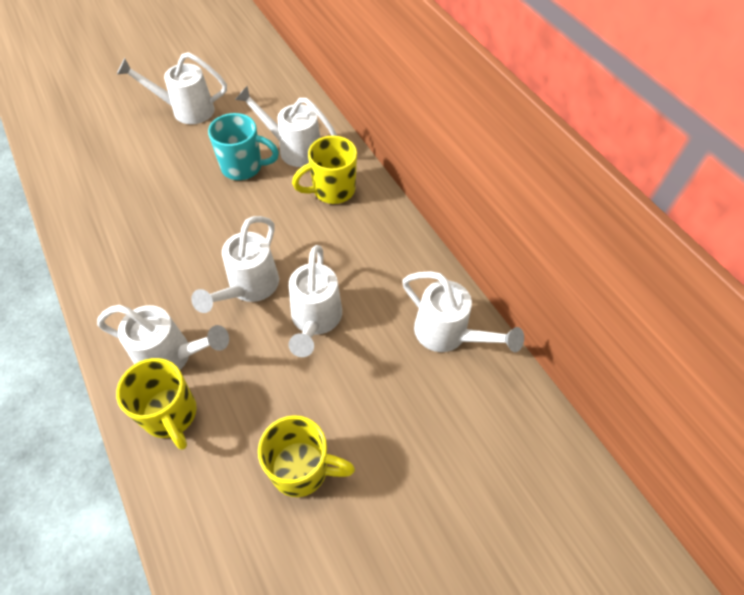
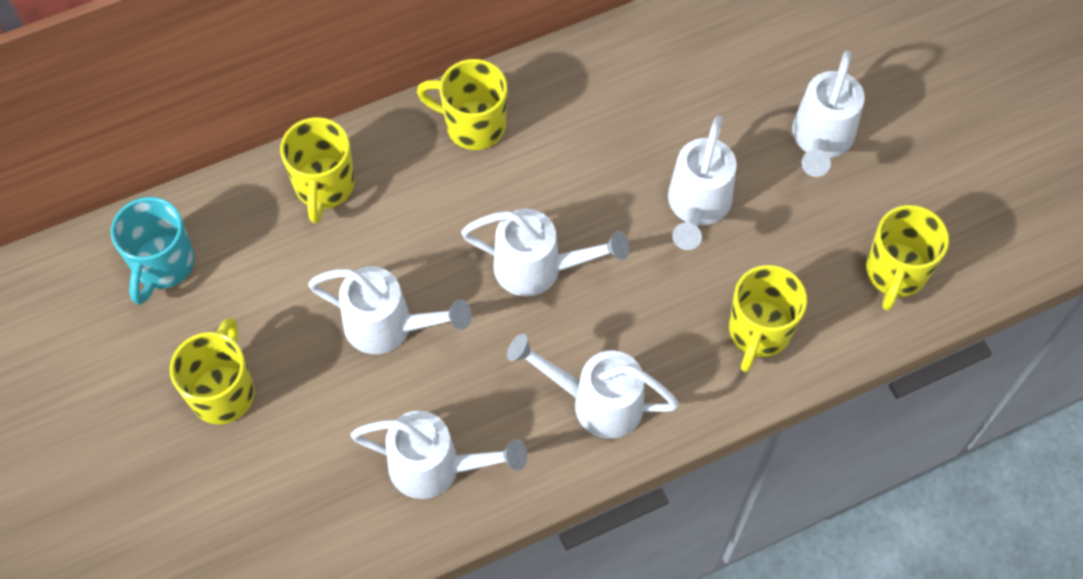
yellow mug: 3 -> 5

